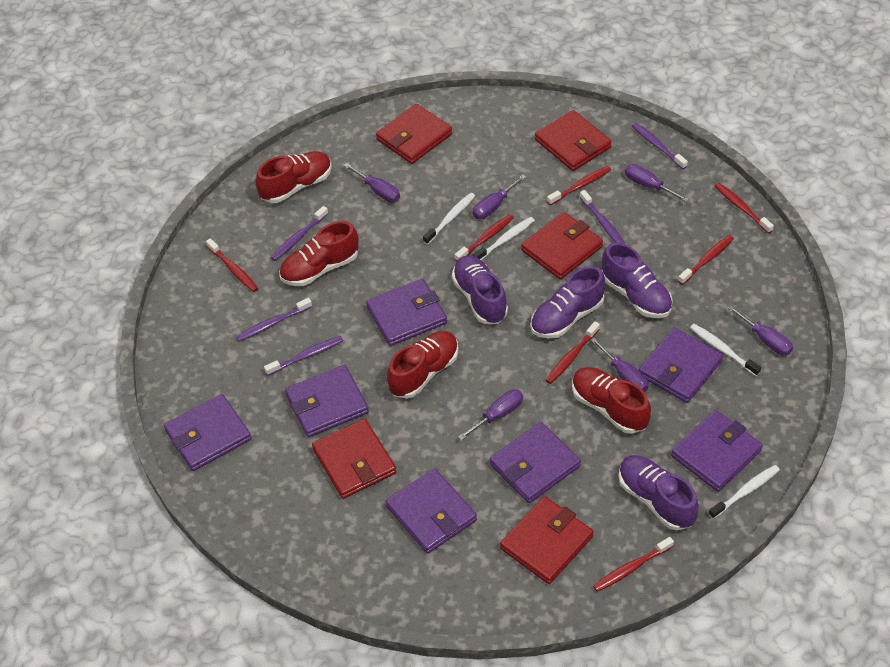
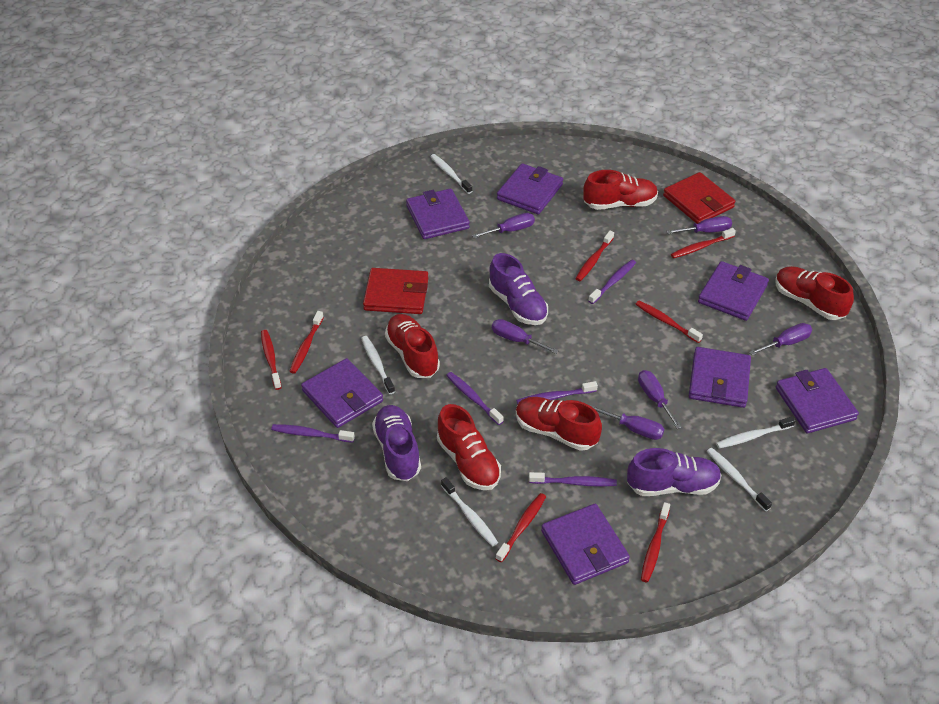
purple shoe: 4 -> 3
red shoe: 4 -> 5
red wallet: 5 -> 2
white toothbrush: 4 -> 5

